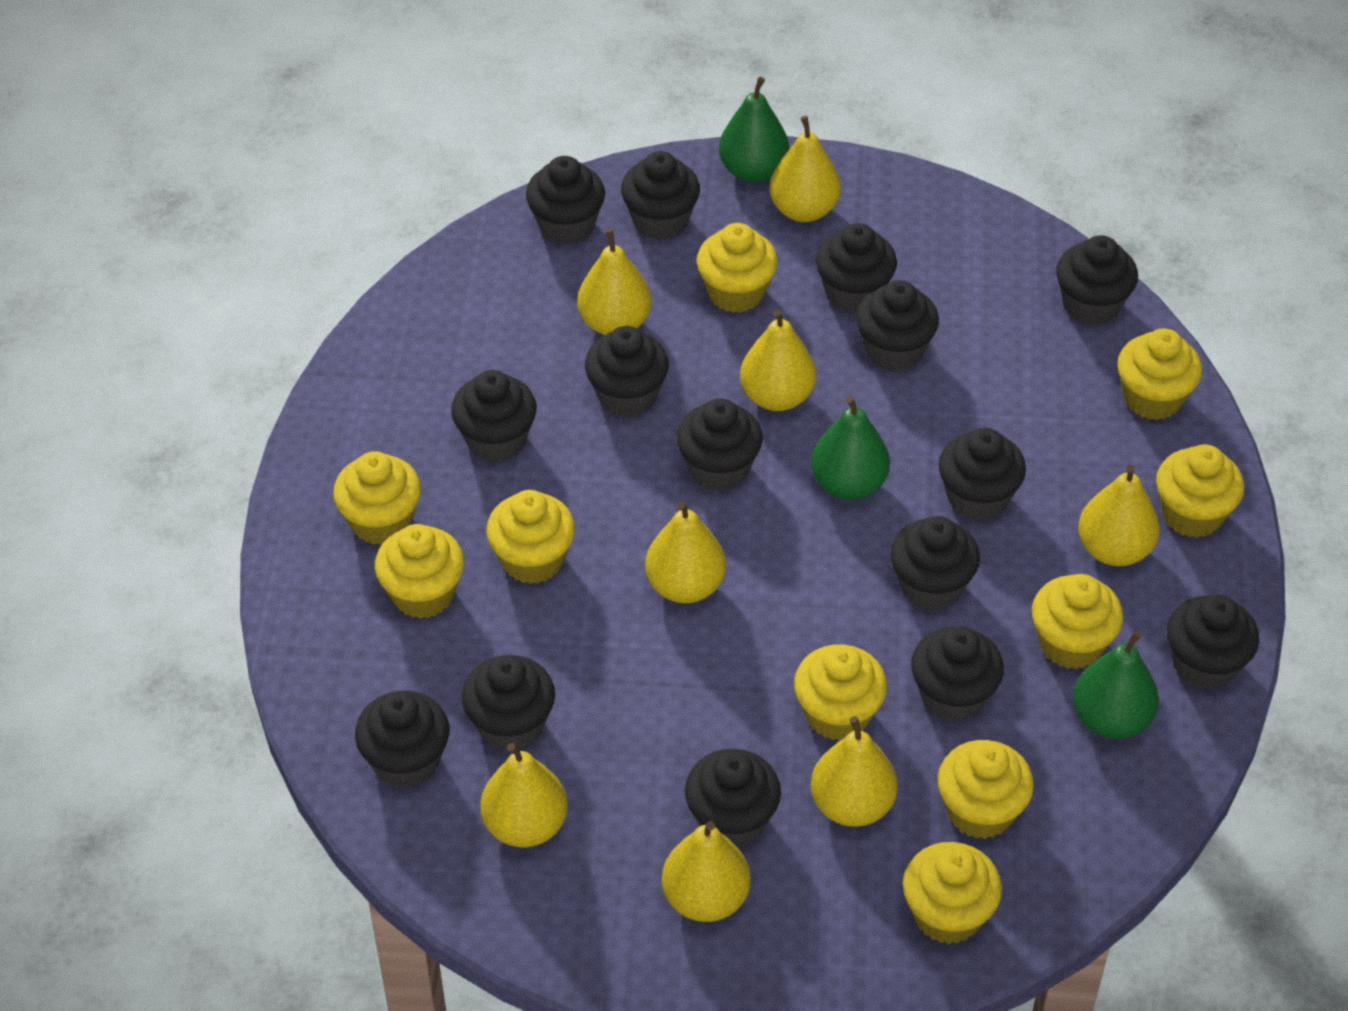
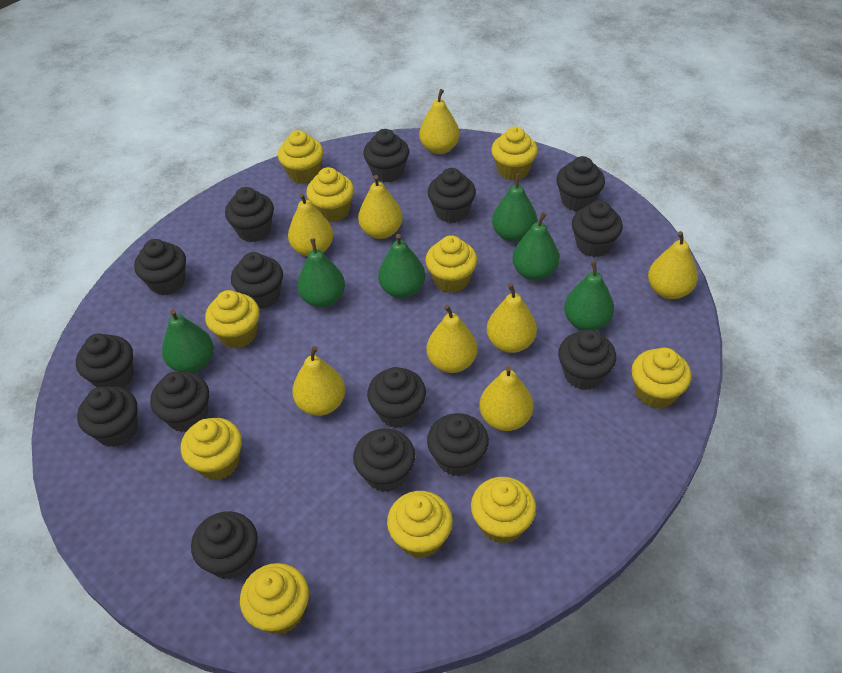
green pear: 3 -> 6

